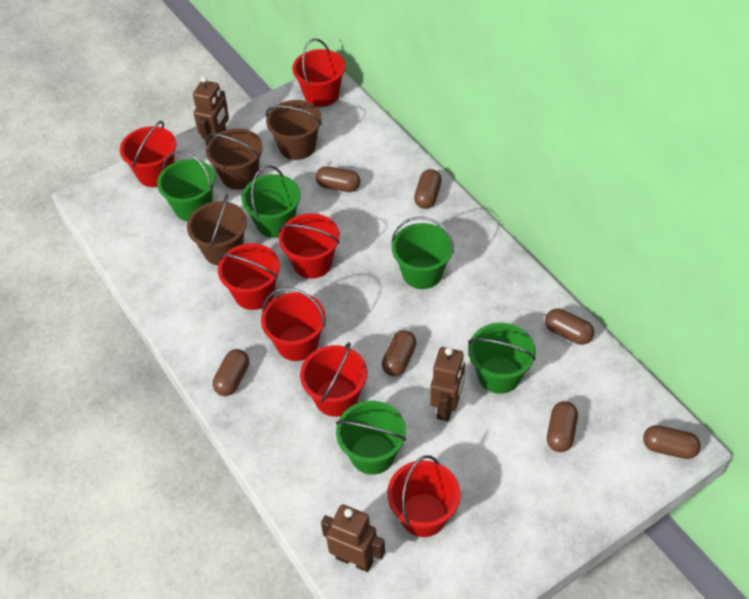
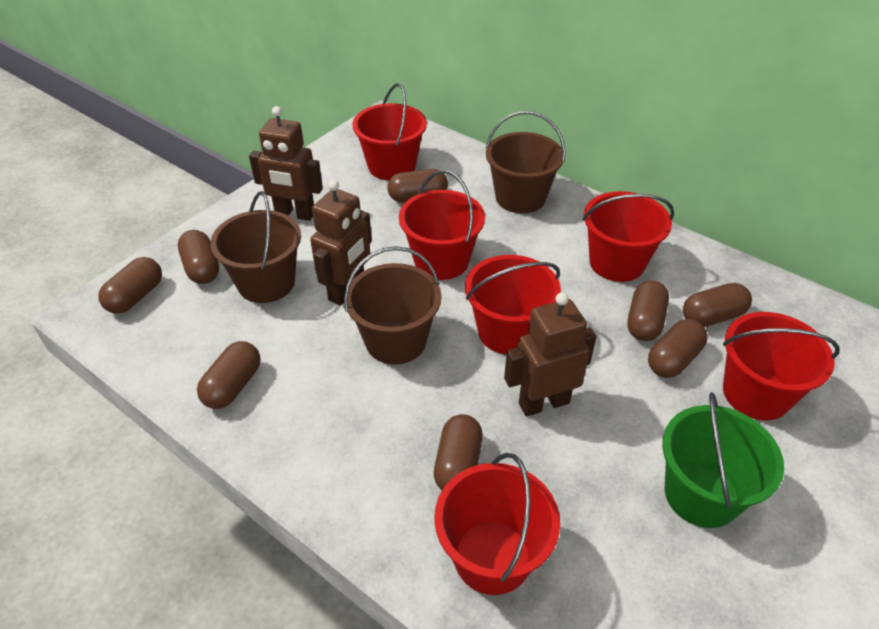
brown capsule: 7 -> 8
green bucket: 5 -> 1
red bucket: 7 -> 6

